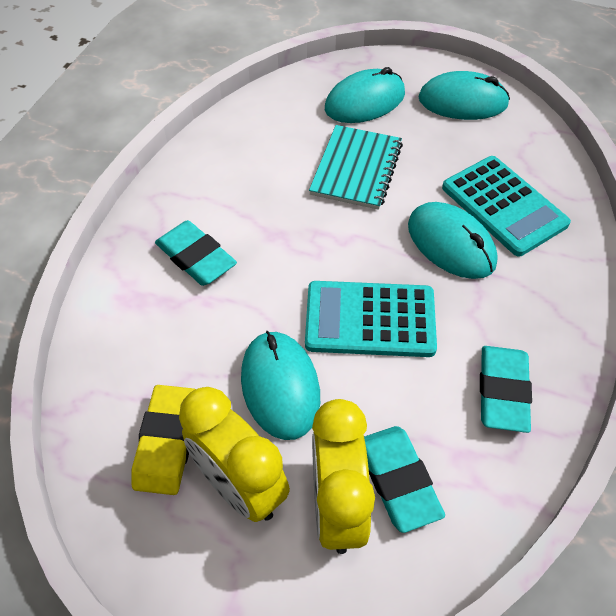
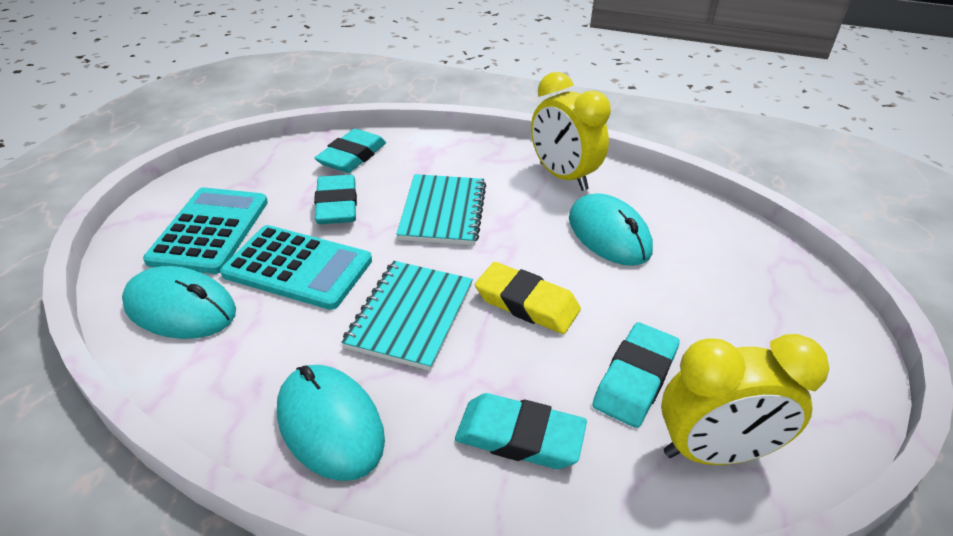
turquoise eraser: 3 -> 4
turquoise mouse: 4 -> 3
turquoise notebook: 1 -> 2

